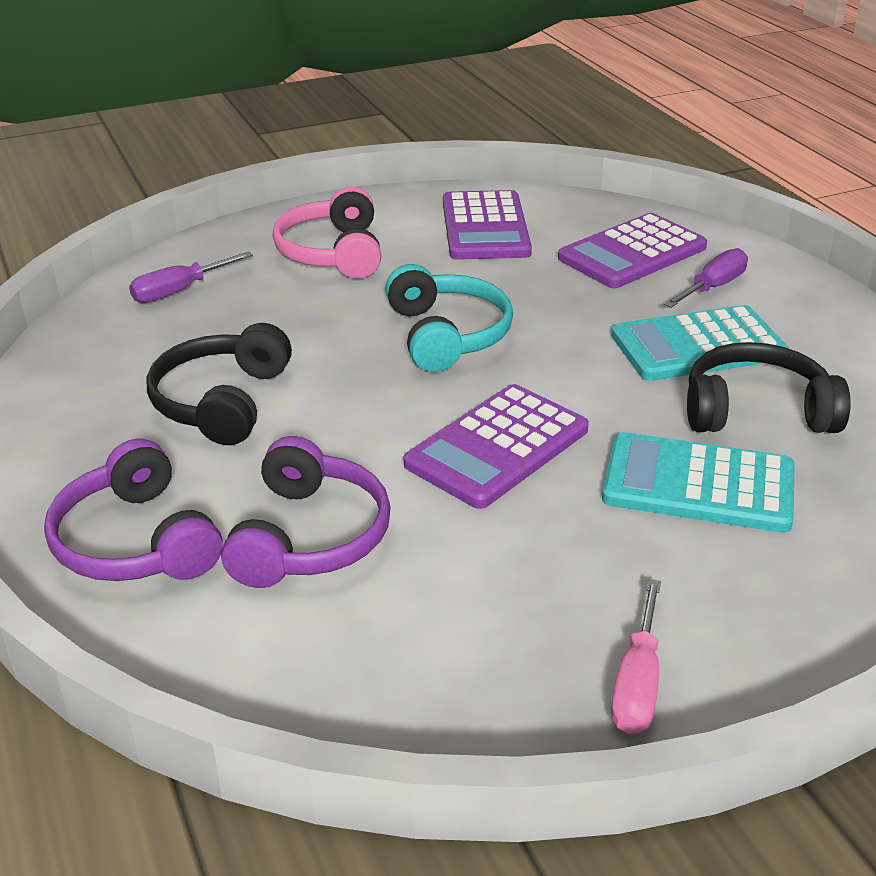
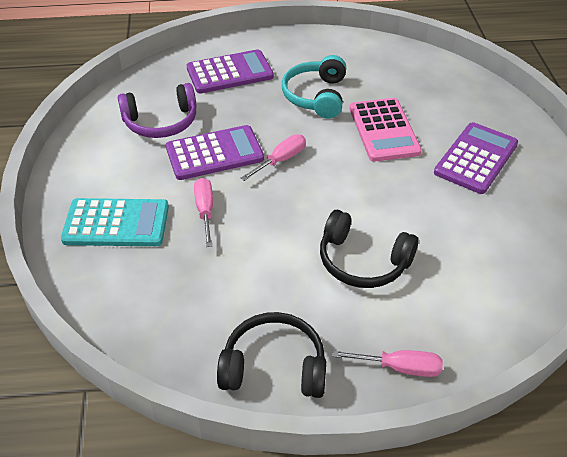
pink calculator: 0 -> 1
pink headphones: 1 -> 0
pink screwdriver: 1 -> 3
purple headphones: 2 -> 1
purple screwdriver: 2 -> 0
turquoise calculator: 2 -> 1

